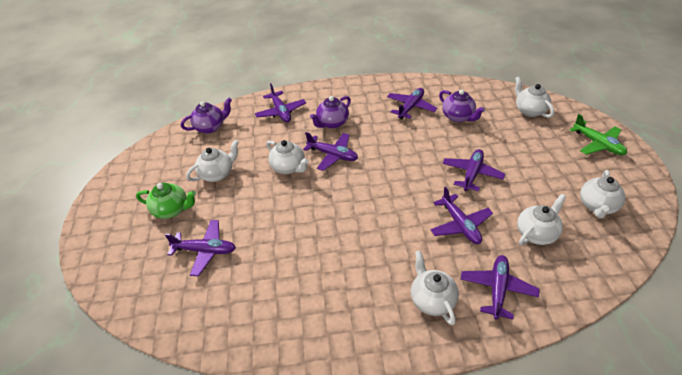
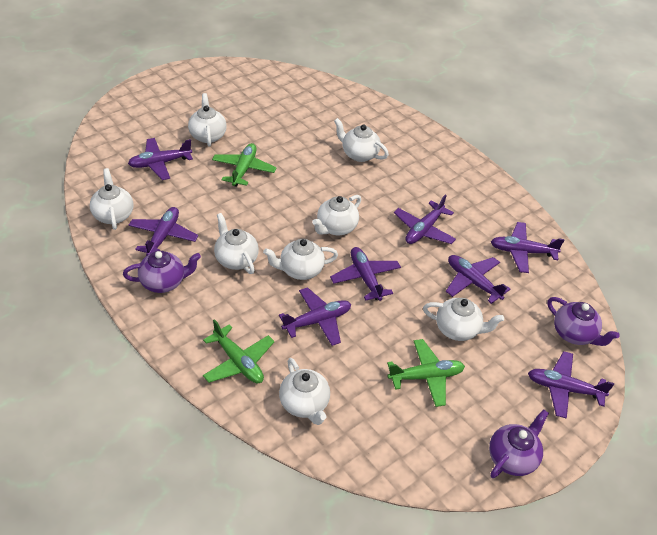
green plane: 1 -> 3
green teapot: 1 -> 0
purple plane: 7 -> 8
white teapot: 6 -> 8

